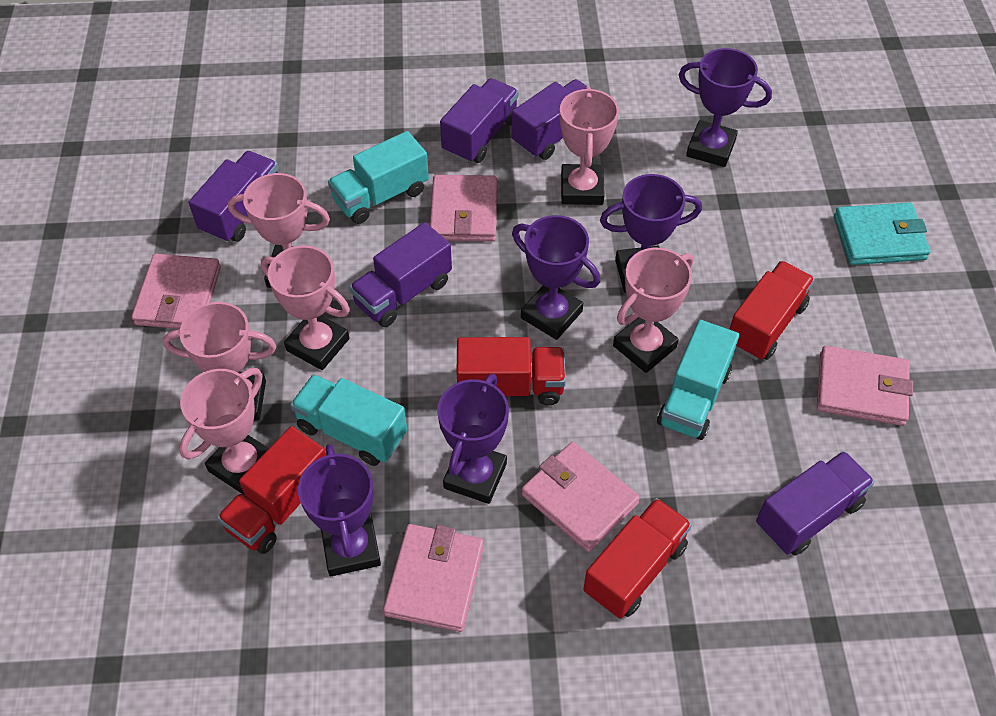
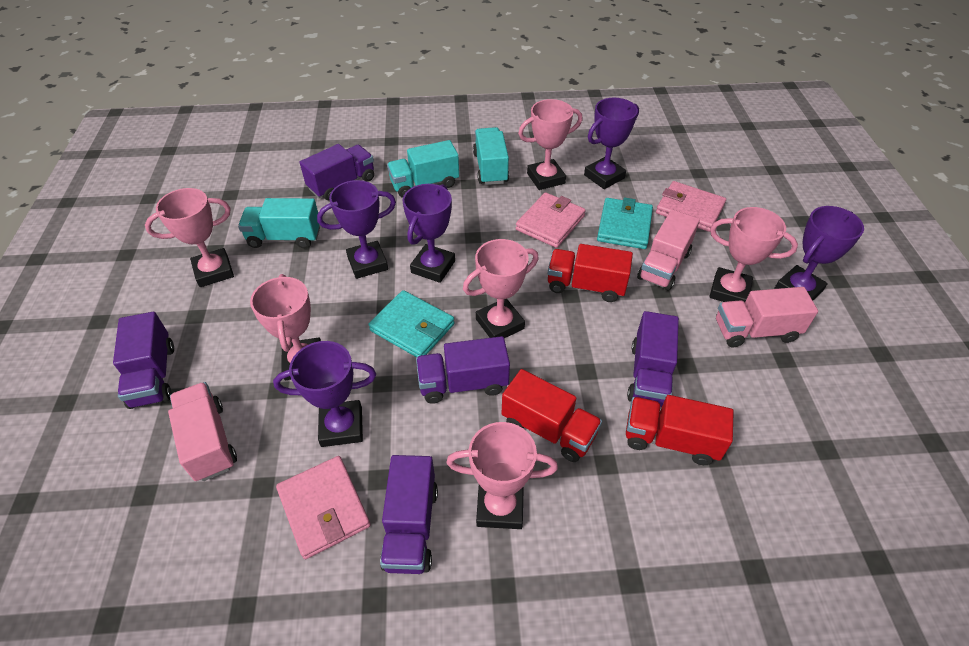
pink truck: 0 -> 3
pink wallet: 5 -> 3
red truck: 4 -> 3
turquoise wallet: 1 -> 2

